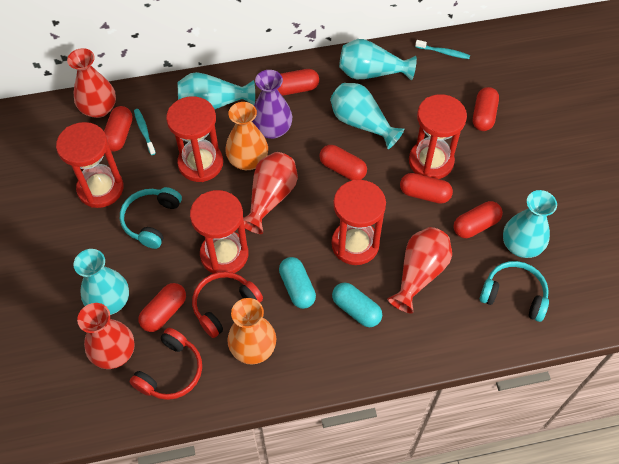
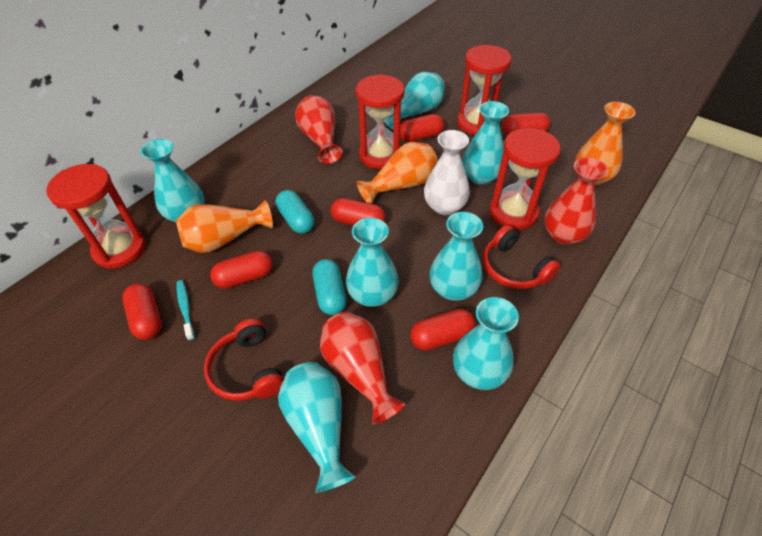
orange vase: 2 -> 3
purple vase: 1 -> 0
red capsule: 7 -> 6
red hourglass: 5 -> 4
red vase: 4 -> 3
turquoise headphones: 2 -> 0
turquoise toothbrush: 2 -> 1
turquoise vase: 5 -> 7
white vase: 0 -> 1

